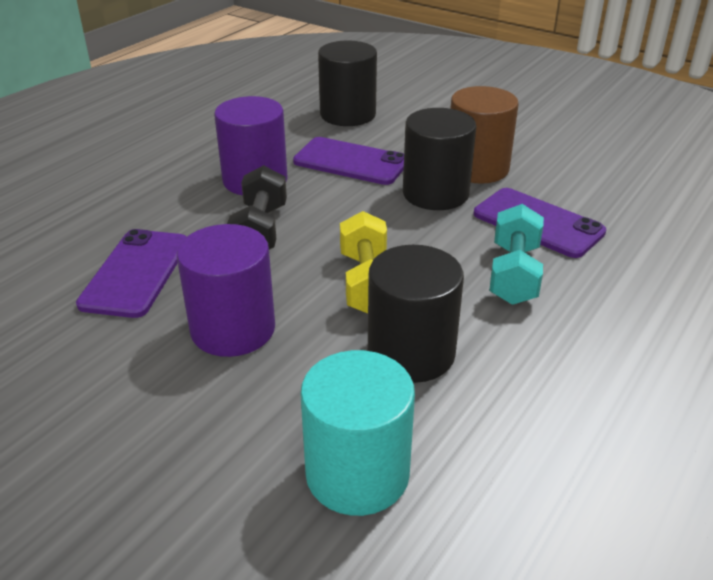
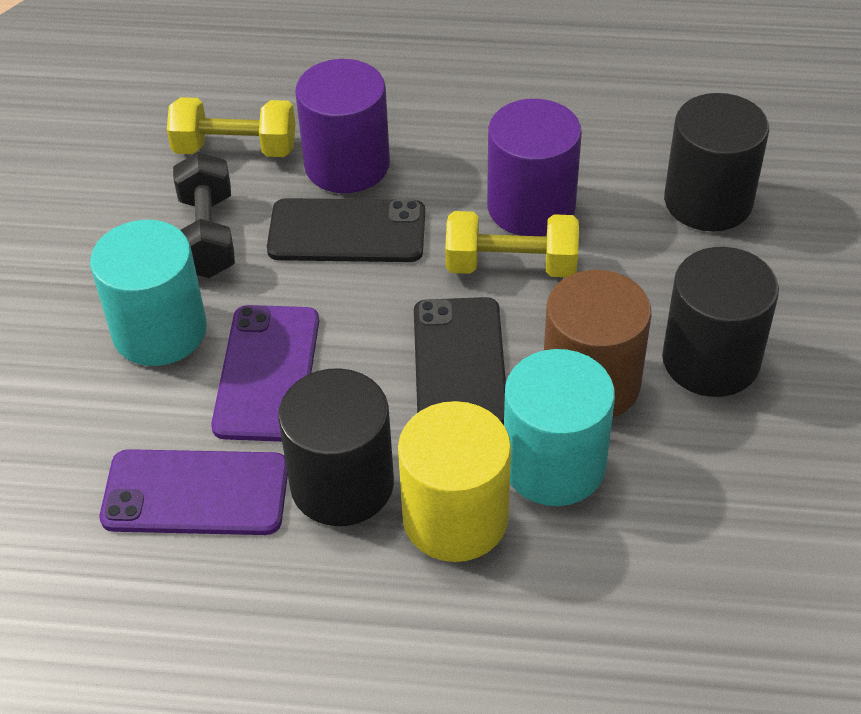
black phone: 0 -> 2
purple phone: 3 -> 2
turquoise cylinder: 1 -> 2
turquoise dumbbell: 1 -> 0
yellow cylinder: 0 -> 1
yellow dumbbell: 1 -> 2

